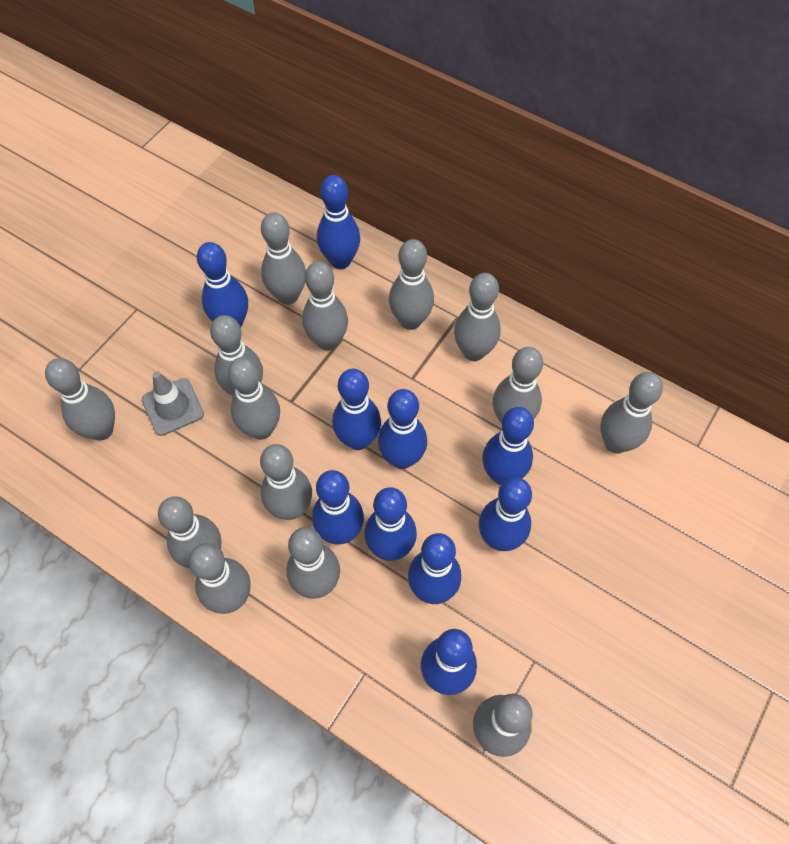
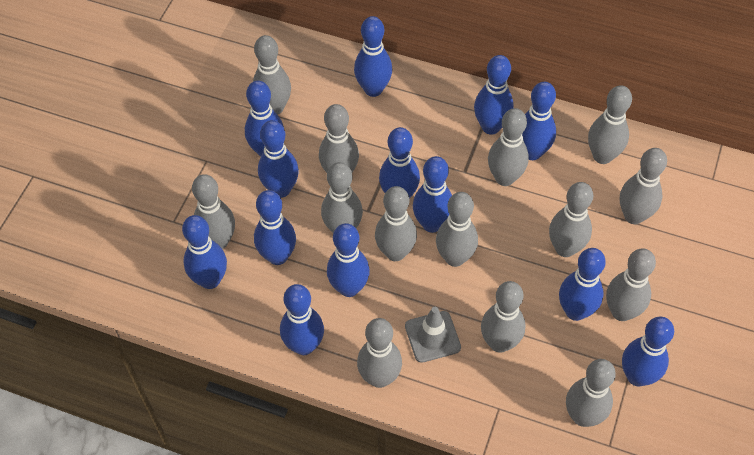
blue bowling pin: 10 -> 13

